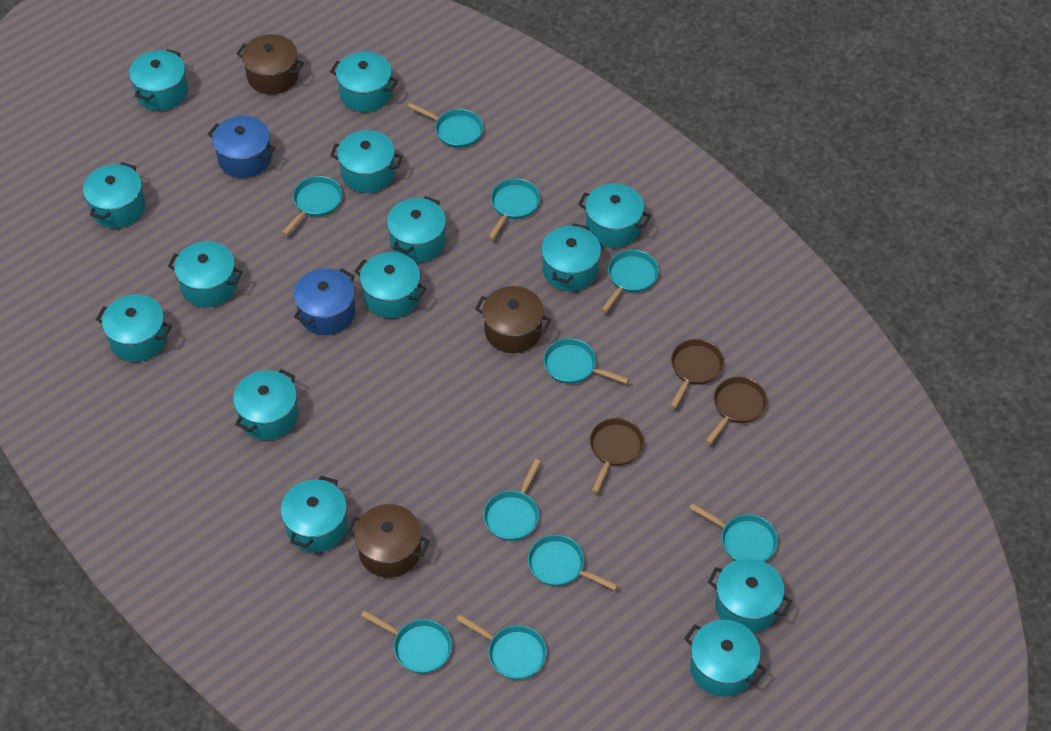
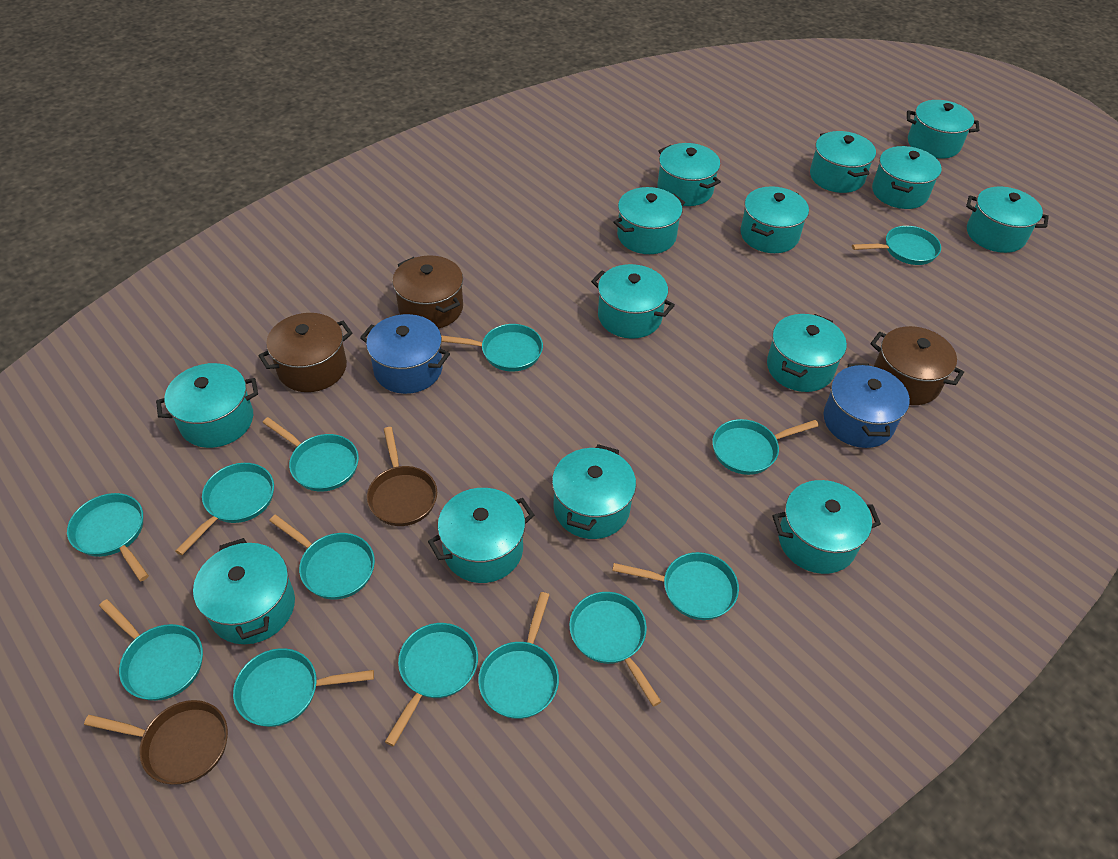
brown pan: 3 -> 2
turquoise pan: 10 -> 13

